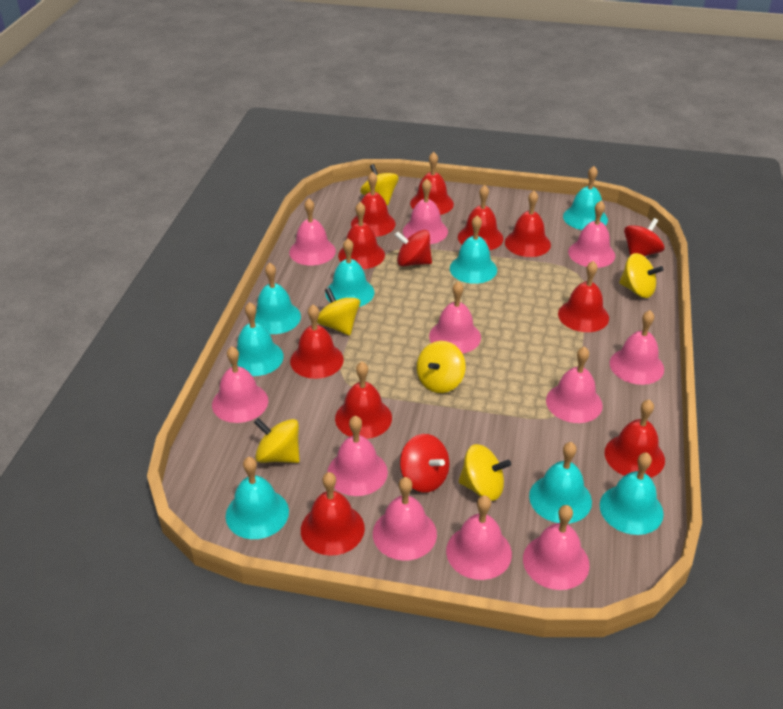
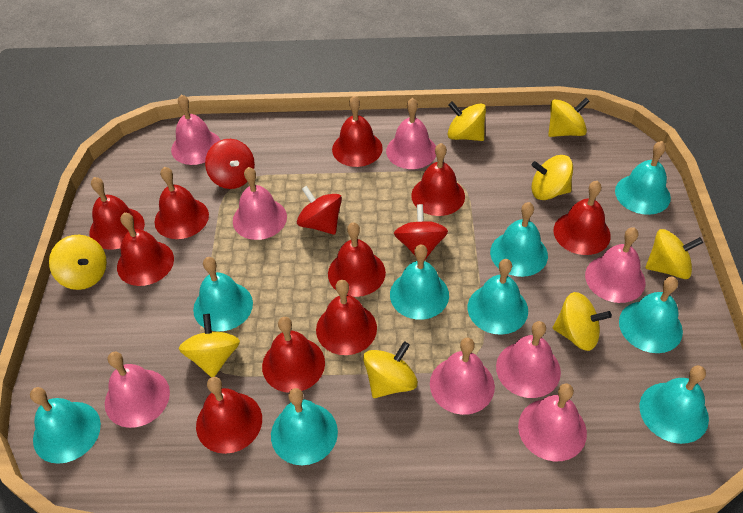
pink bell: 11 -> 8
turquoise bell: 8 -> 9
yellow spinning top: 6 -> 8

